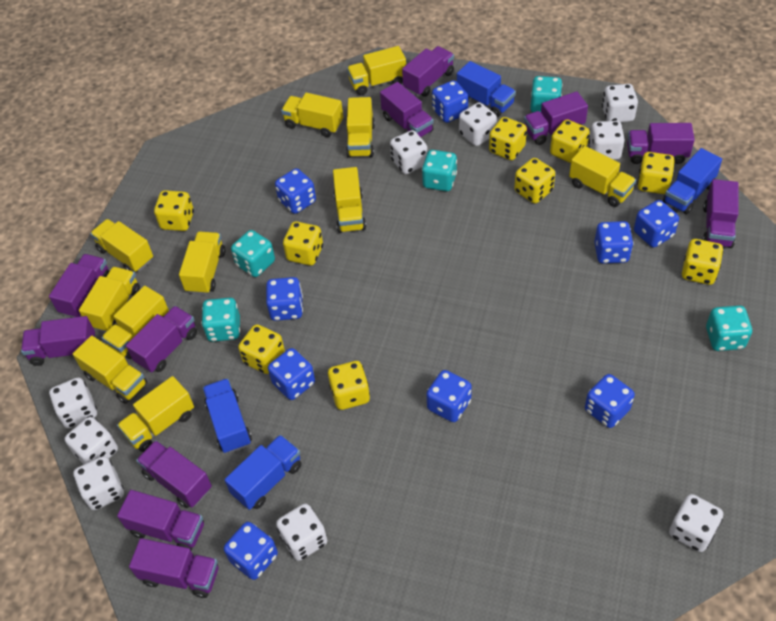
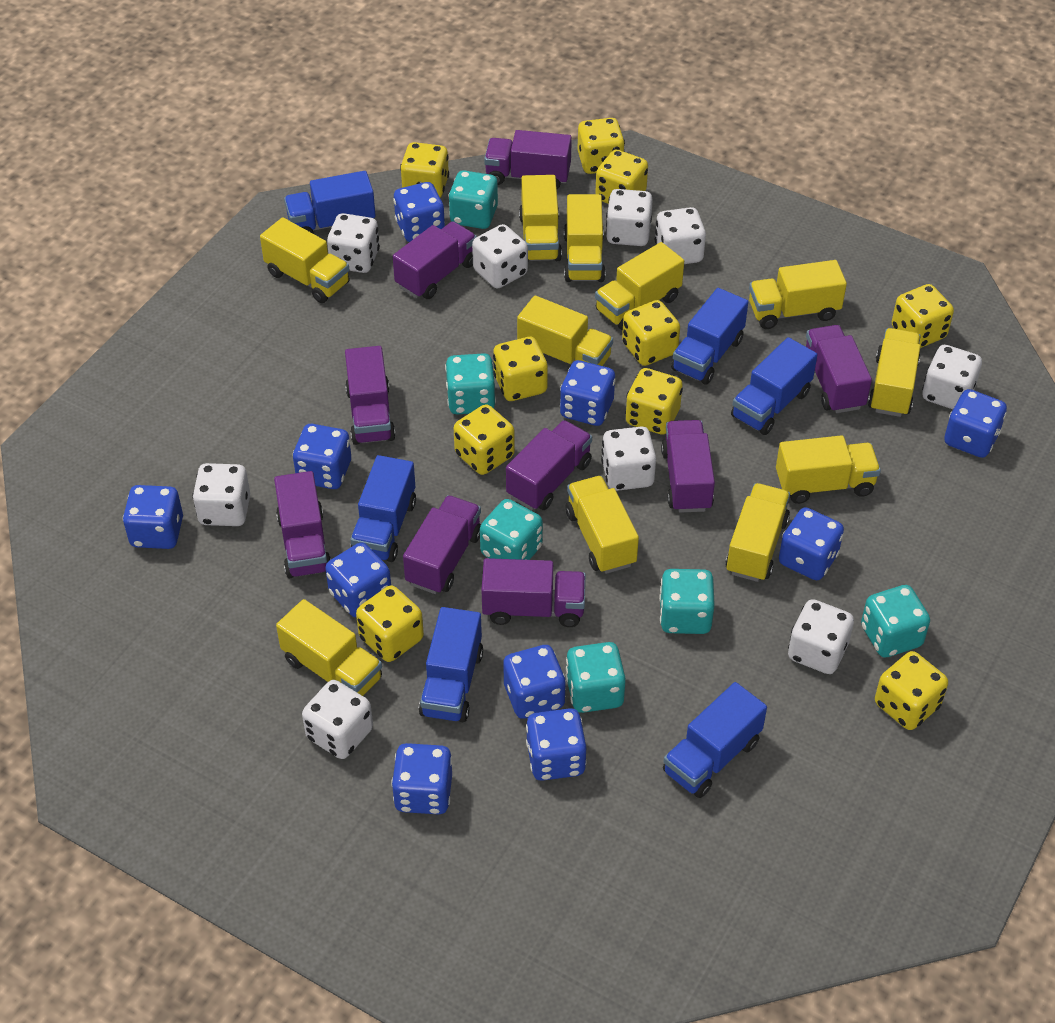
blue dice: 9 -> 10
blue truck: 4 -> 6
purple truck: 11 -> 9
turquoise dice: 5 -> 6
yellow dice: 9 -> 10

